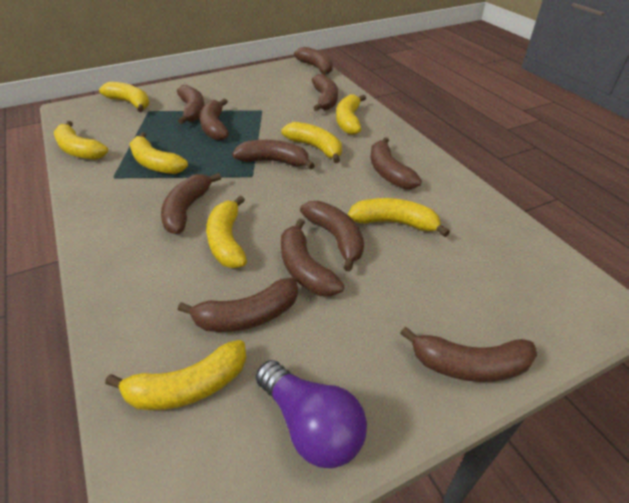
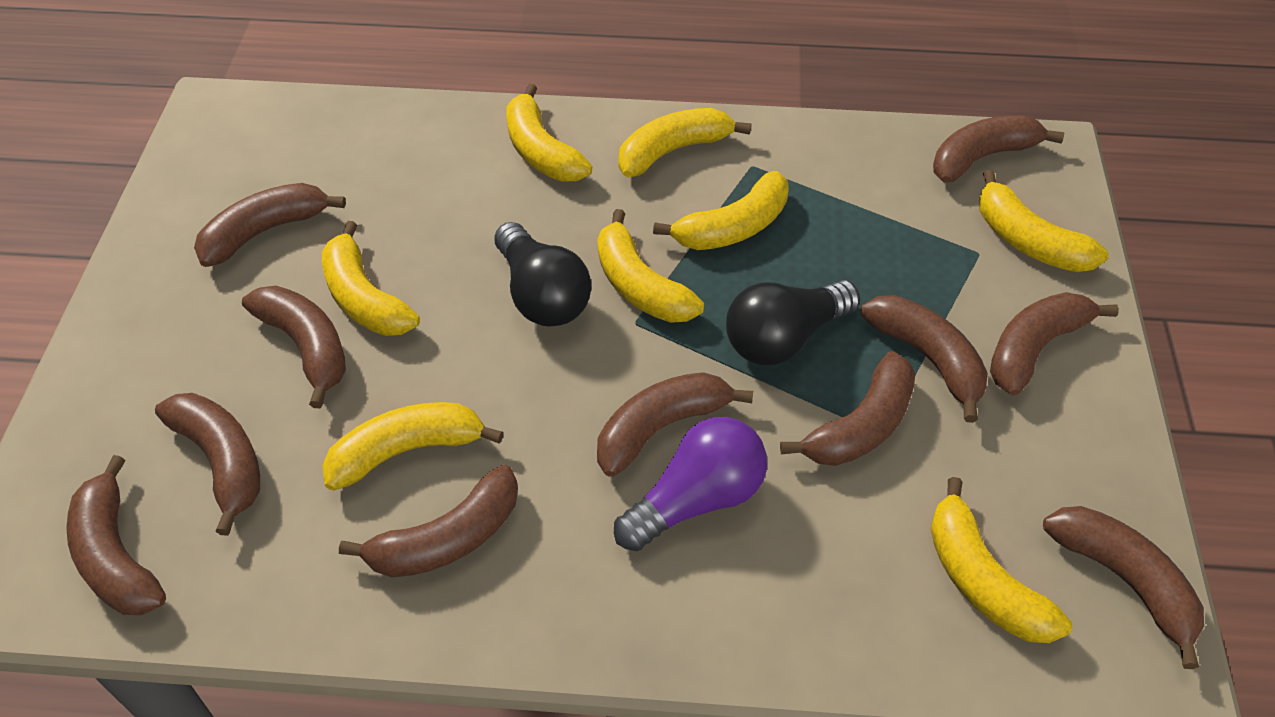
black light bulb: 0 -> 2

